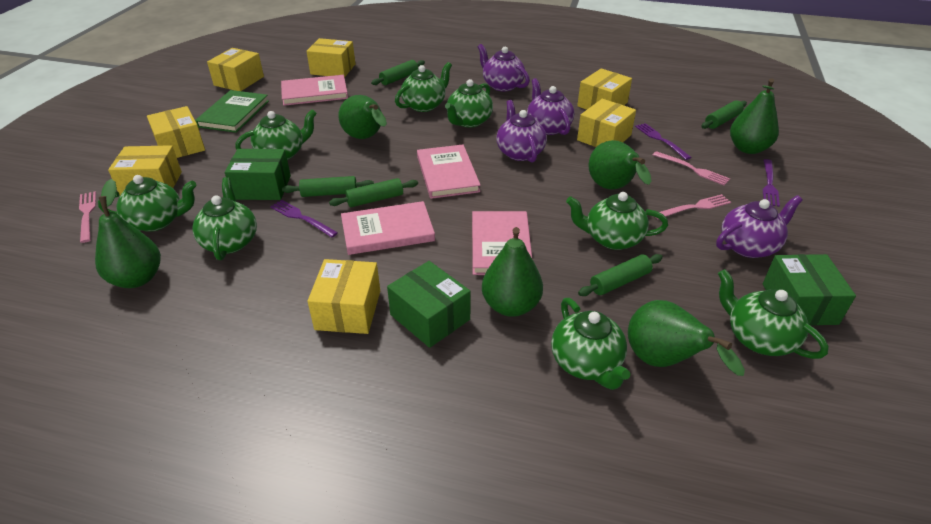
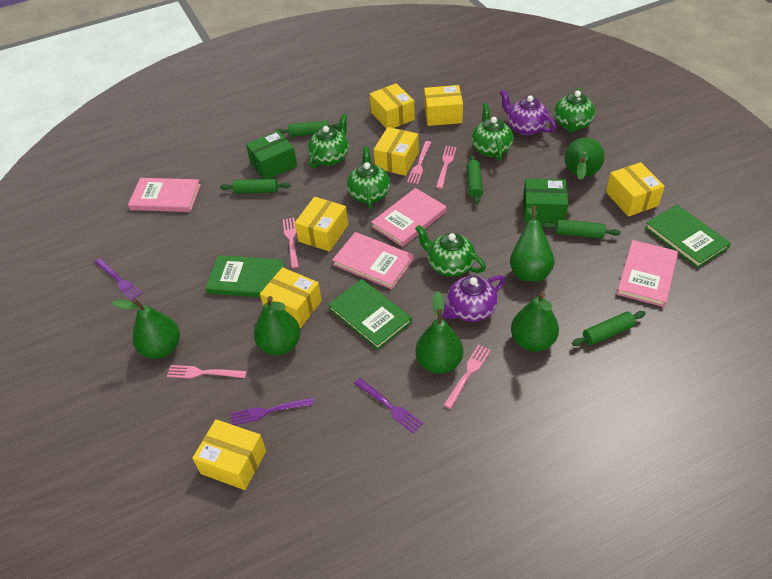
green book: 1 -> 3
green box: 3 -> 2
green teapot: 8 -> 5
pink fork: 3 -> 5
purple teapot: 4 -> 2

